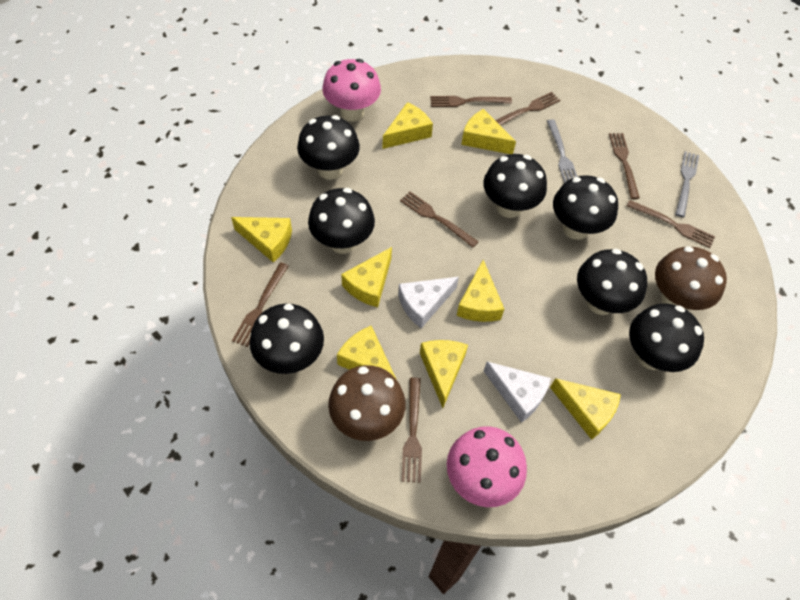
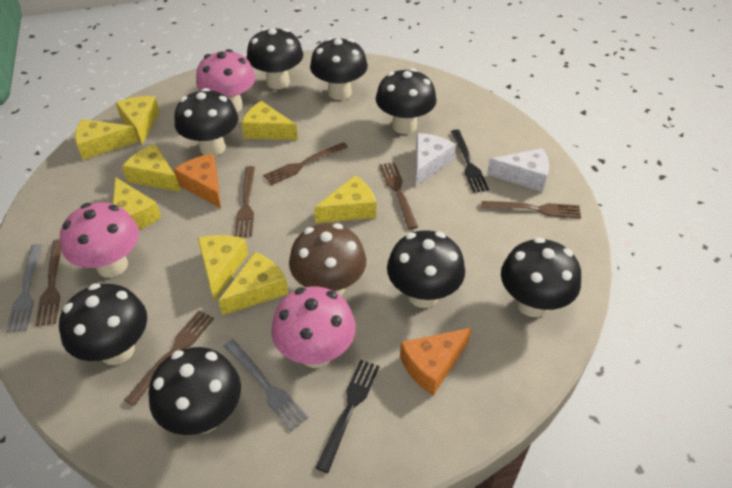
black fork: 0 -> 2
black mushroom: 7 -> 8
brown fork: 7 -> 6
brown mushroom: 2 -> 1
orange cheese: 0 -> 2
pink mushroom: 2 -> 3

